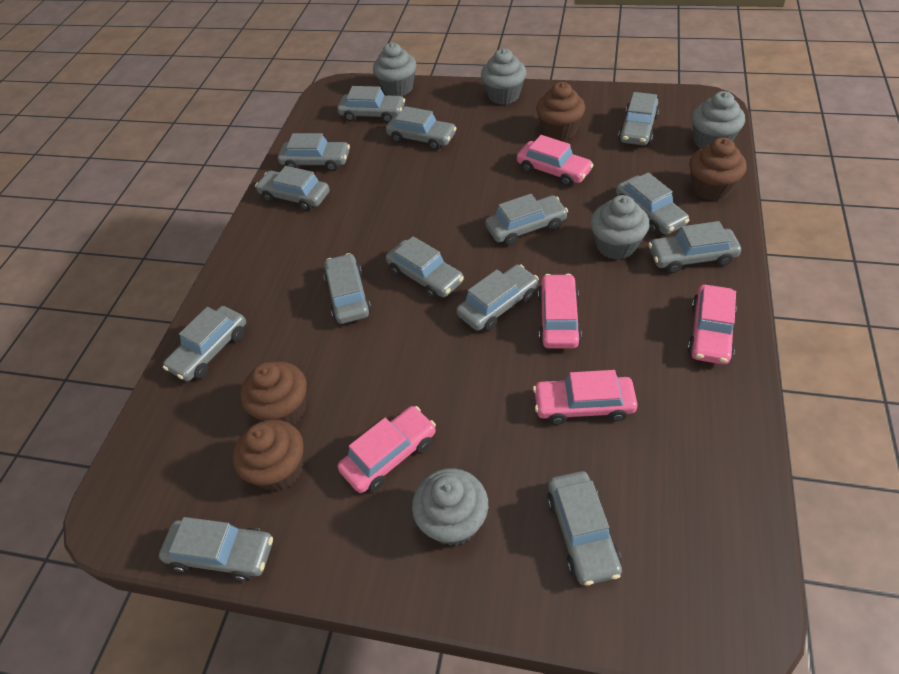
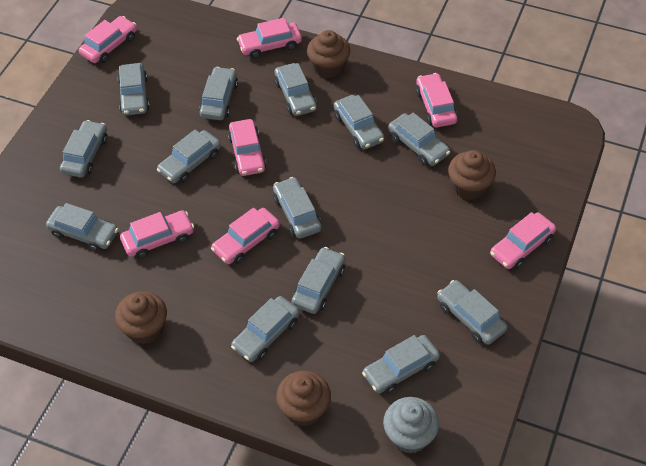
grey car: 14 -> 13
grey cupcake: 5 -> 1
pink car: 5 -> 7

